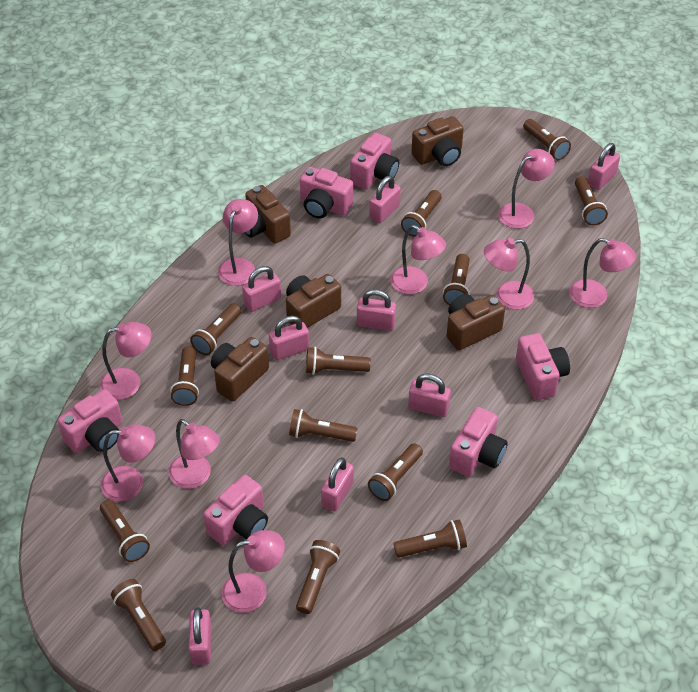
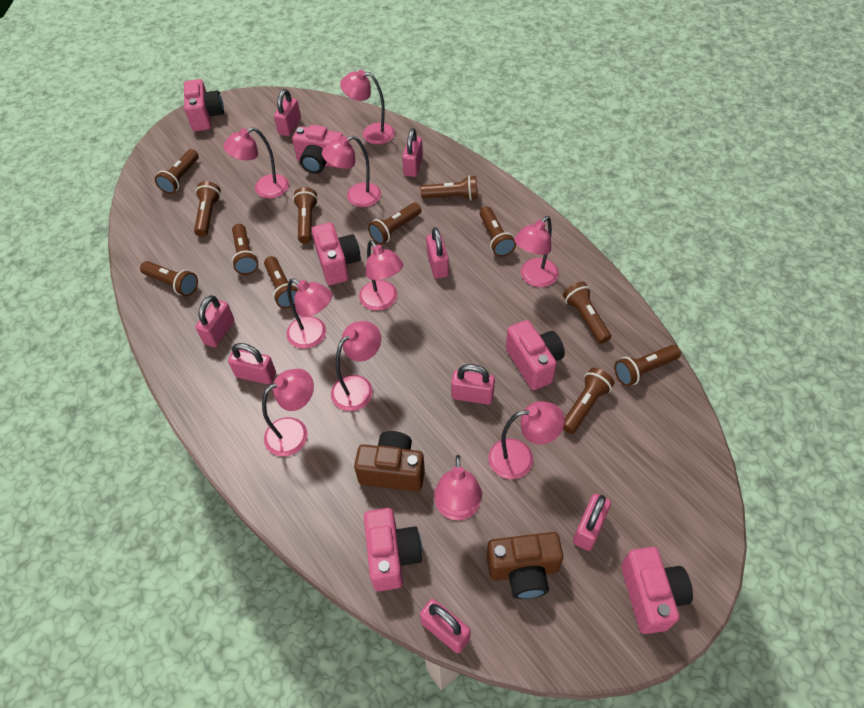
brown camera: 5 -> 2
brown flashlight: 13 -> 12
pink lamp: 9 -> 10

